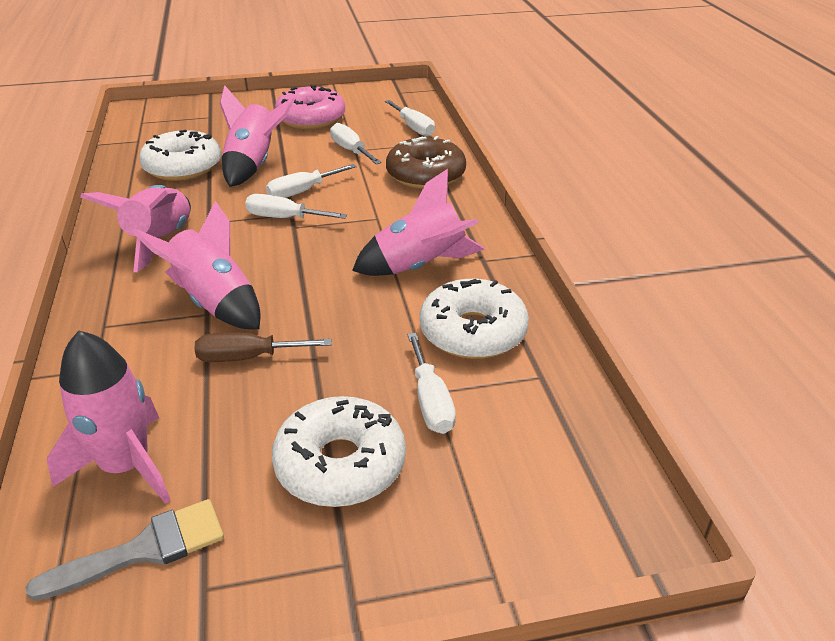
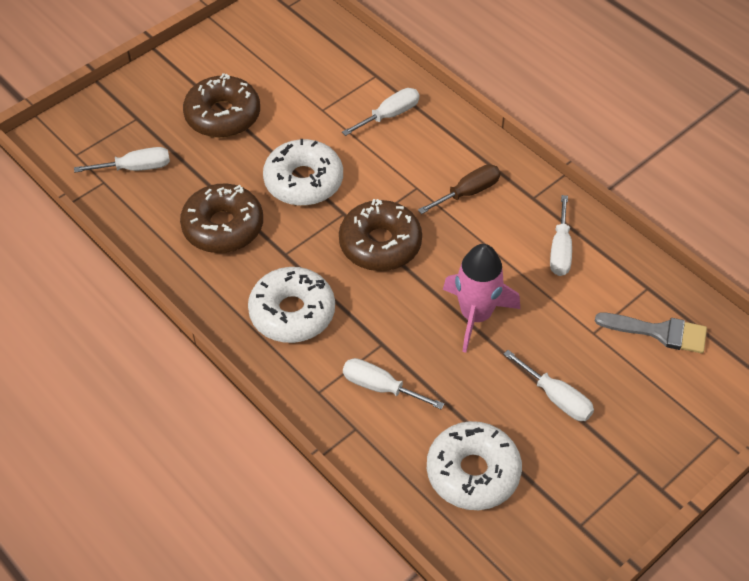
brown donut: 1 -> 3
pink donut: 1 -> 0
pink rocket: 5 -> 1

